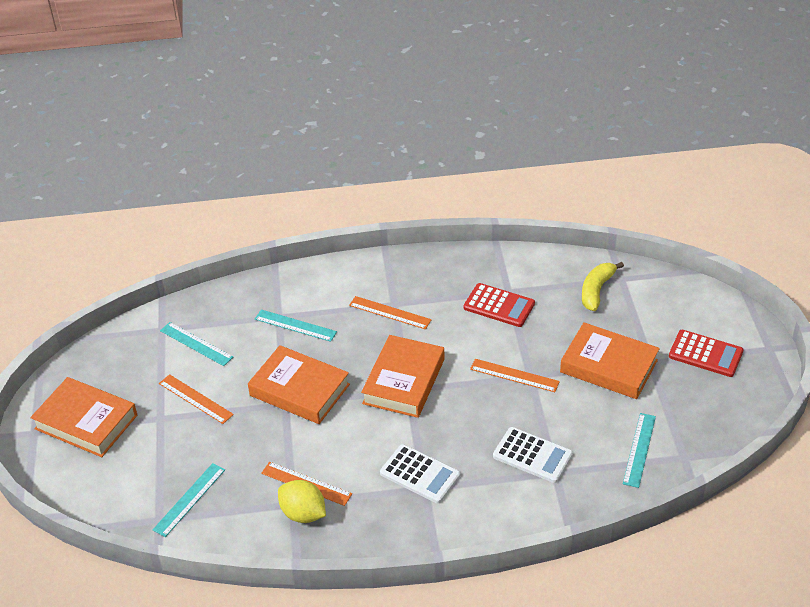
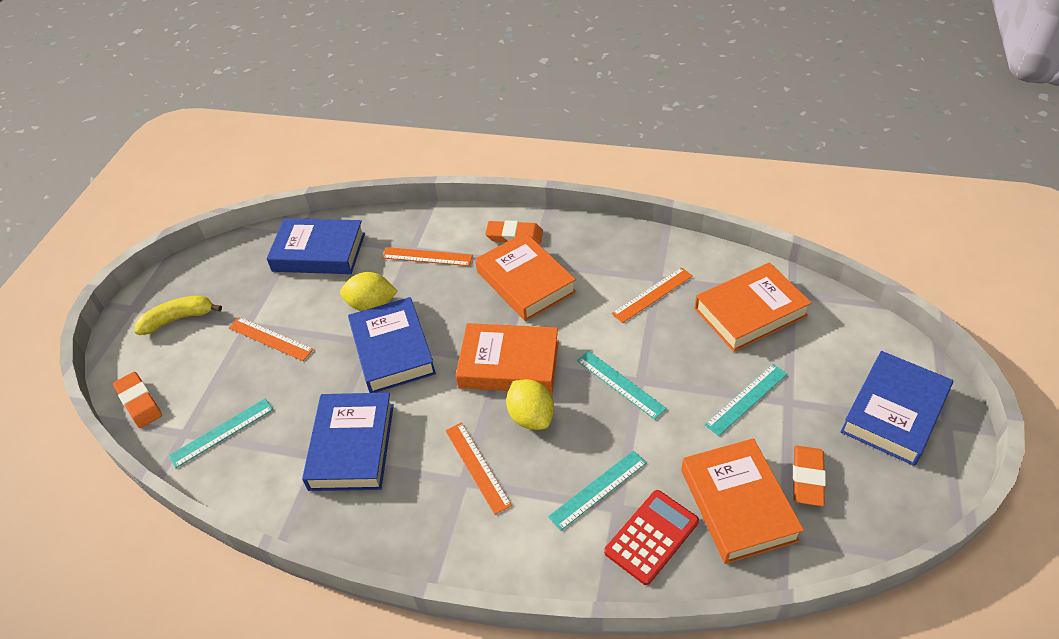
blue book: 0 -> 4
orange eraser: 0 -> 3
red calculator: 2 -> 1
white calculator: 2 -> 0
yellow lemon: 1 -> 2

